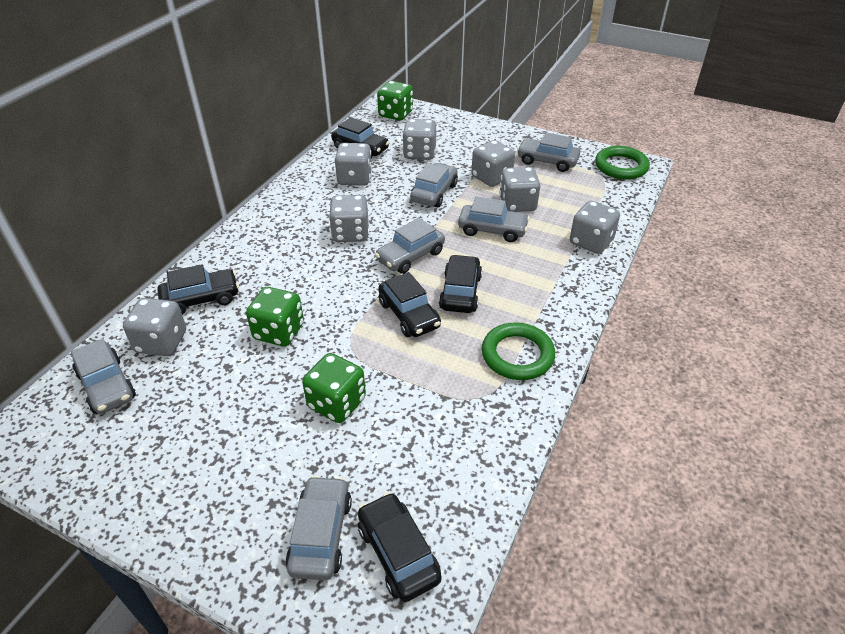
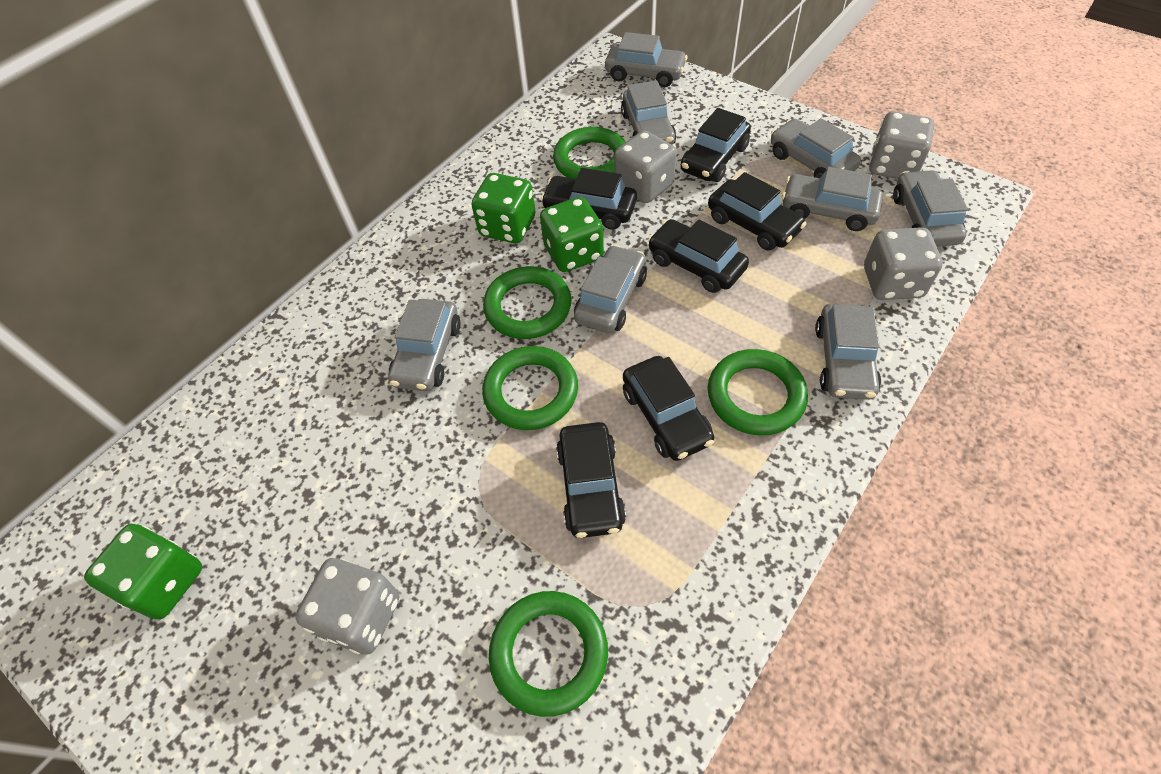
black car: 5 -> 6
green ring: 2 -> 5
grey car: 6 -> 8
grey dice: 7 -> 4

